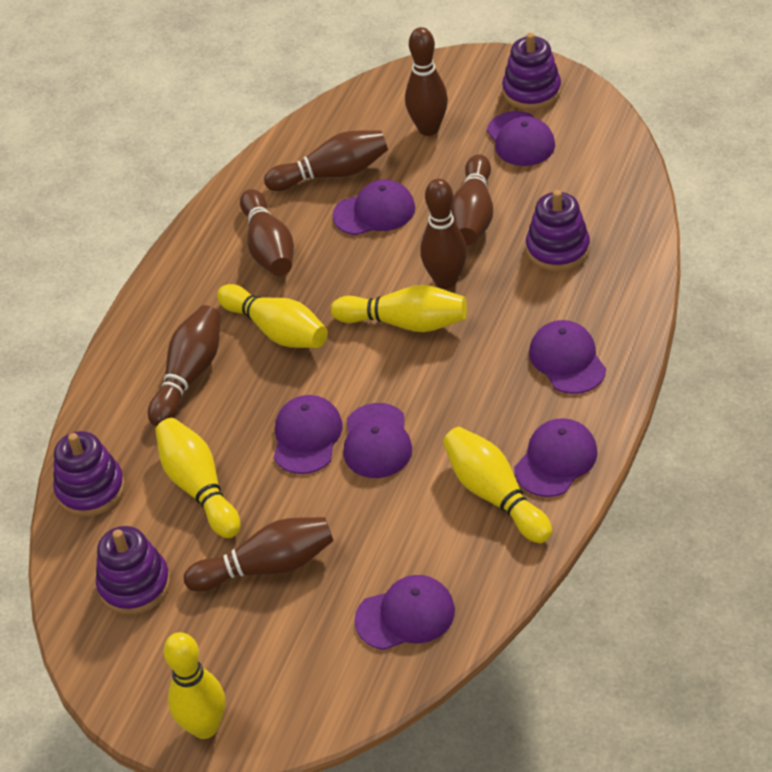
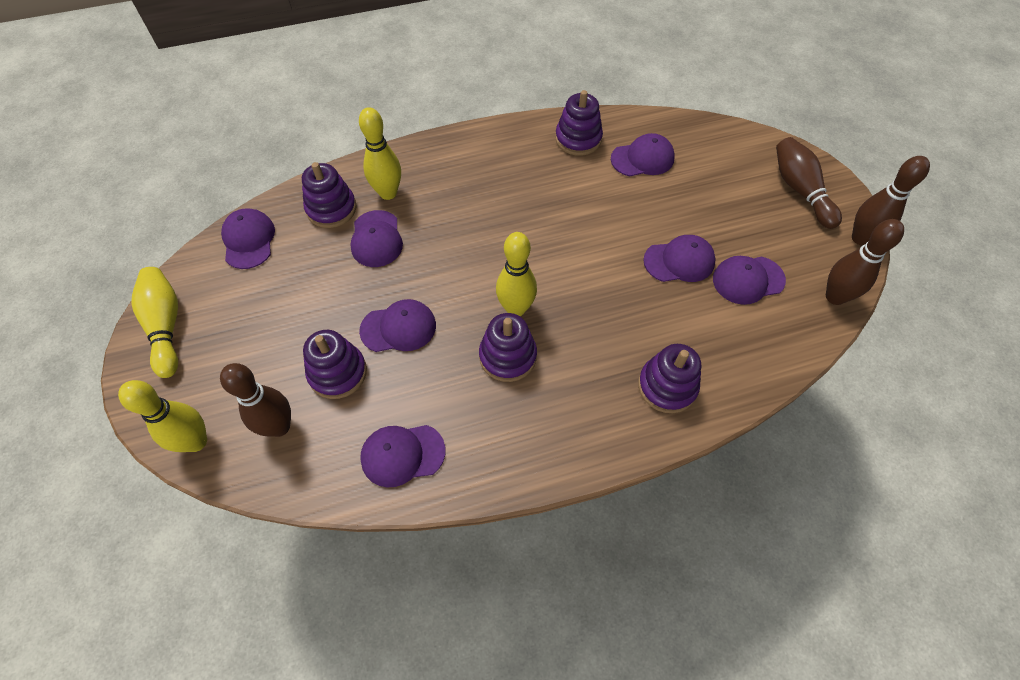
brown bowling pin: 7 -> 4
purple stacking toy: 4 -> 5
yellow bowling pin: 5 -> 4

